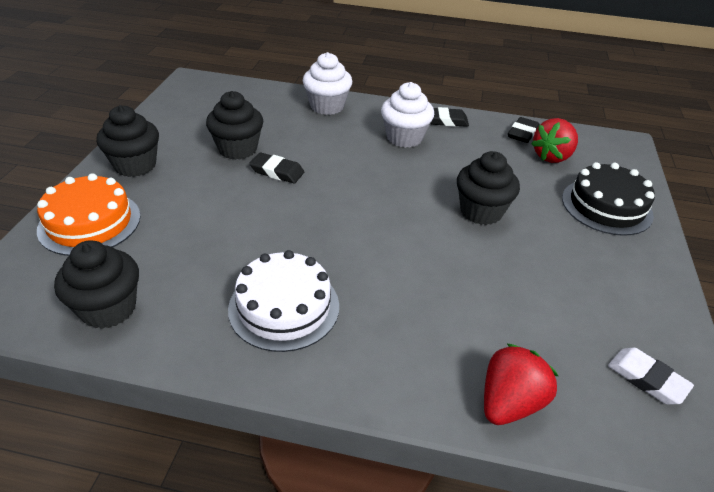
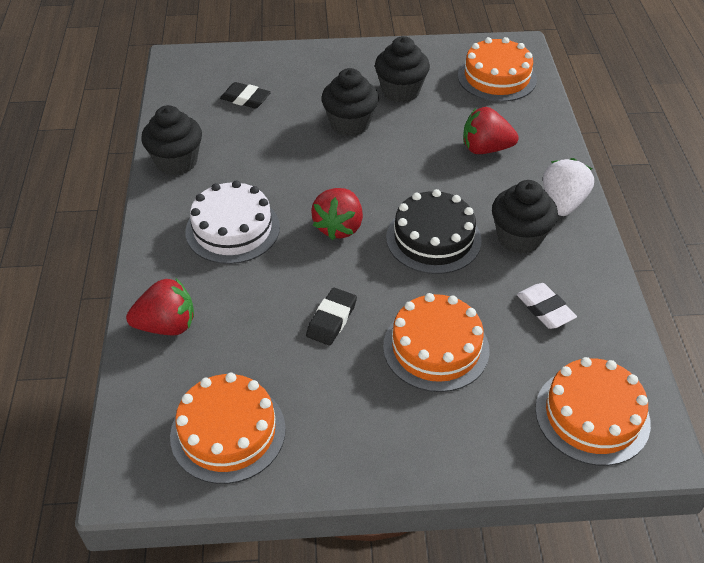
black eraser: 3 -> 2
orange cake: 1 -> 4
red strawberry: 2 -> 3
white cupcake: 2 -> 0
white strawberry: 0 -> 1

